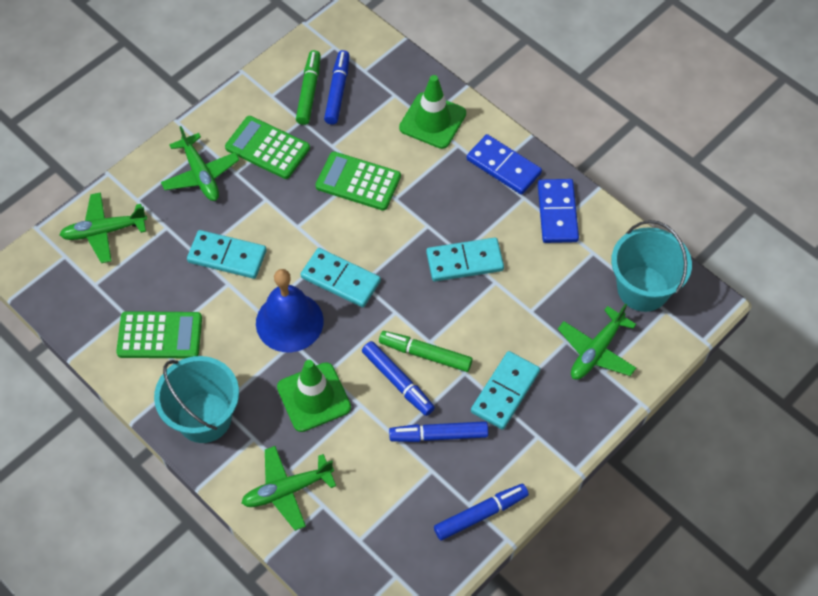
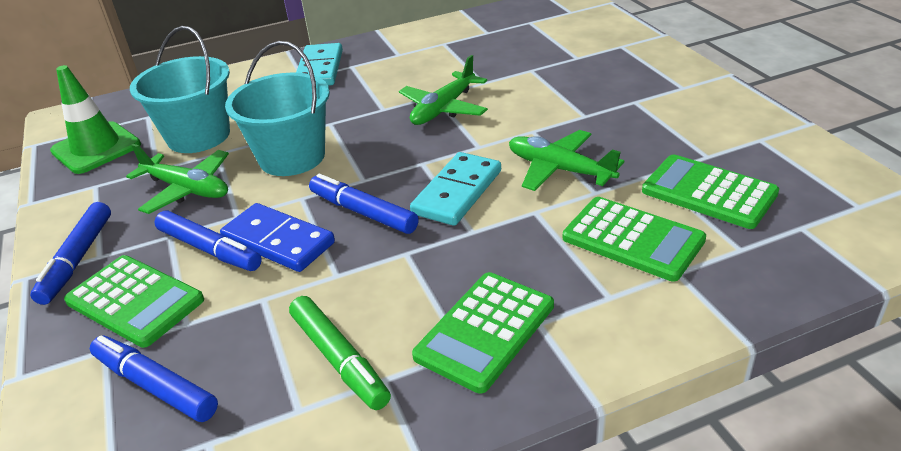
blue bell: 1 -> 0
blue domino: 2 -> 1
green calculator: 3 -> 4
green marker: 2 -> 1
green plane: 4 -> 3
green traffic cone: 2 -> 1
turquoise domino: 4 -> 2

